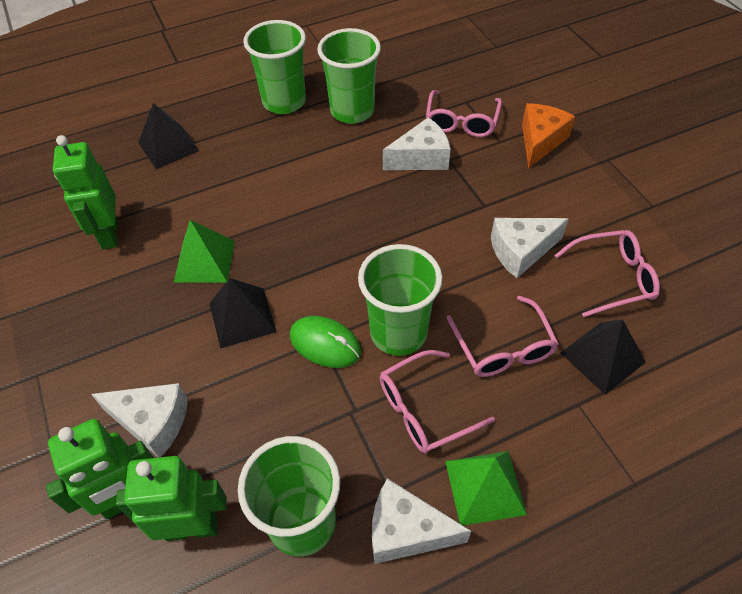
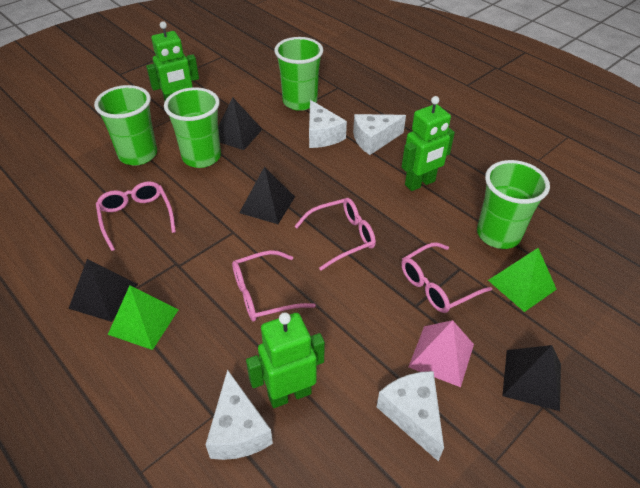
black pyramid: 3 -> 4
green mouse: 1 -> 0
orange cheese: 1 -> 0
pink pyramid: 0 -> 1

